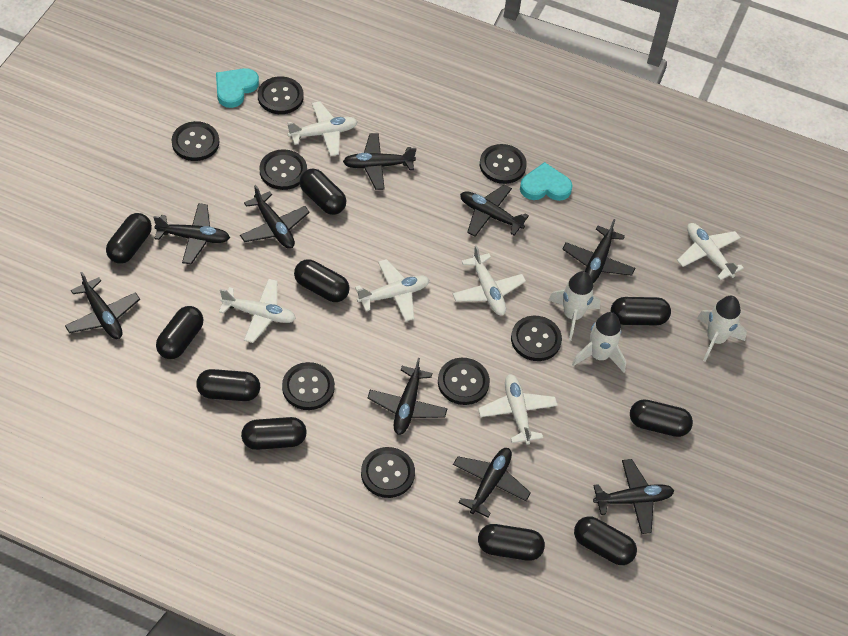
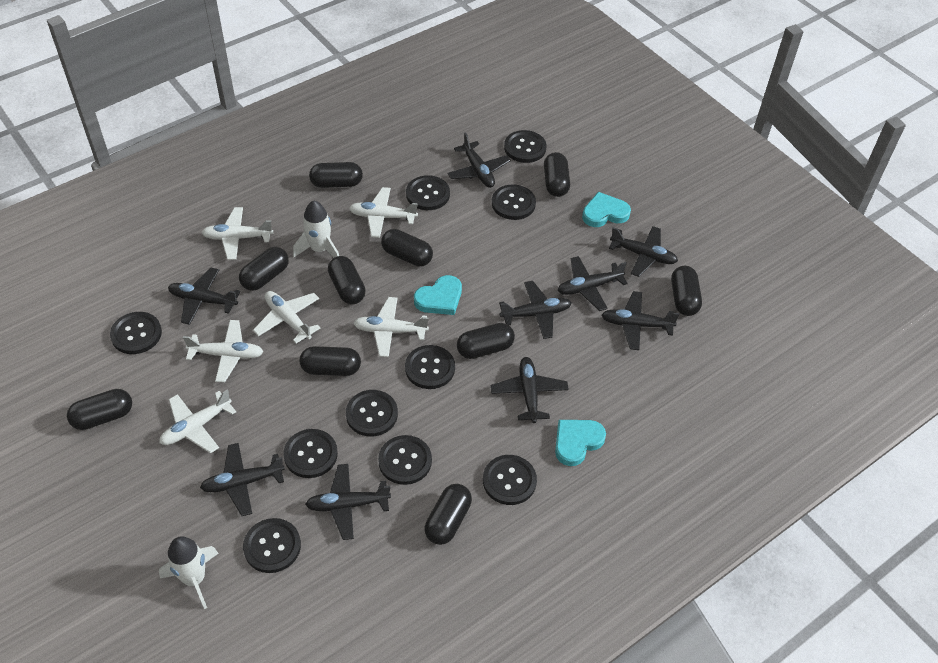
black button: 8 -> 10
turquoise heart: 2 -> 3
white rocket: 3 -> 2

